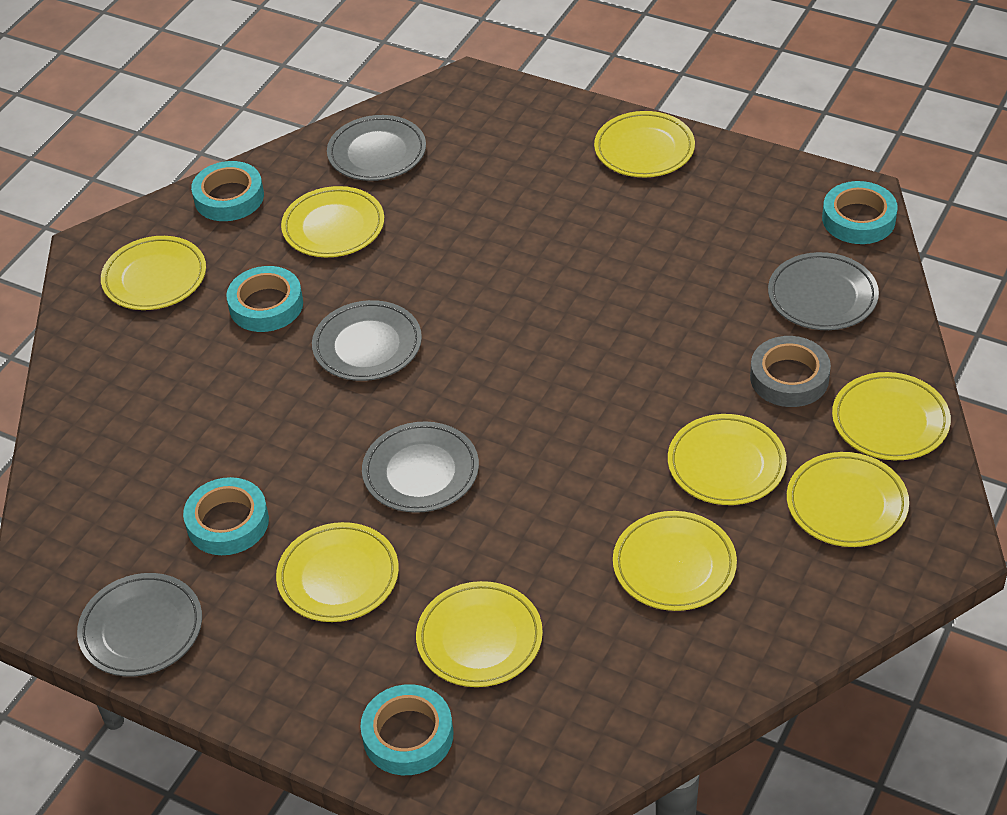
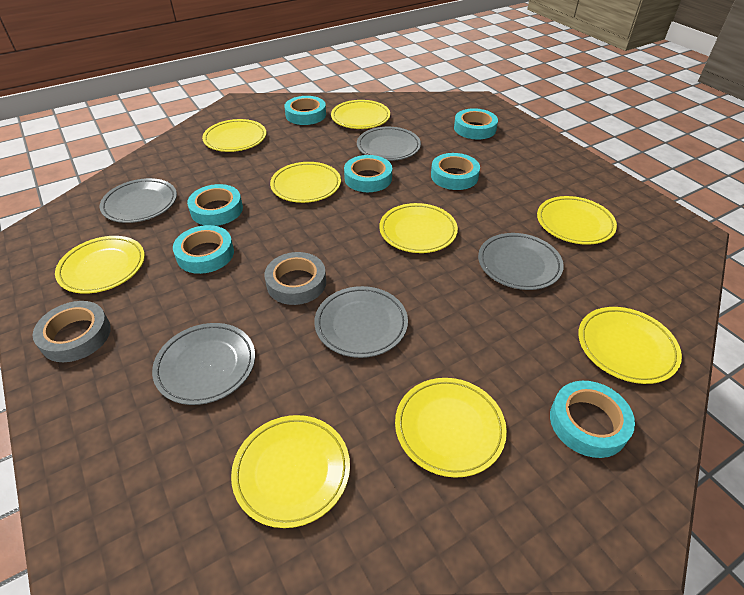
grey tape: 1 -> 2
turquoise tape: 5 -> 7

